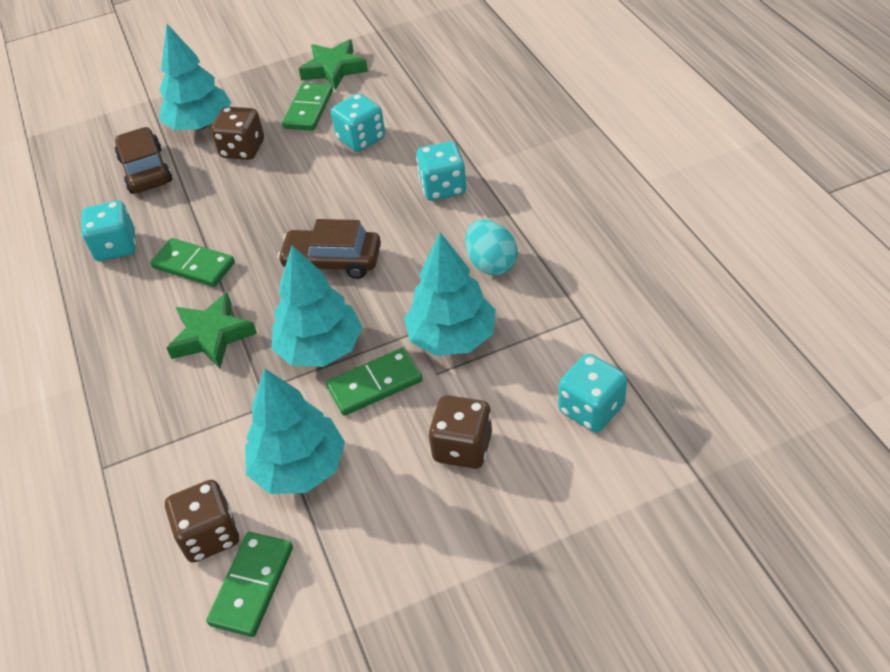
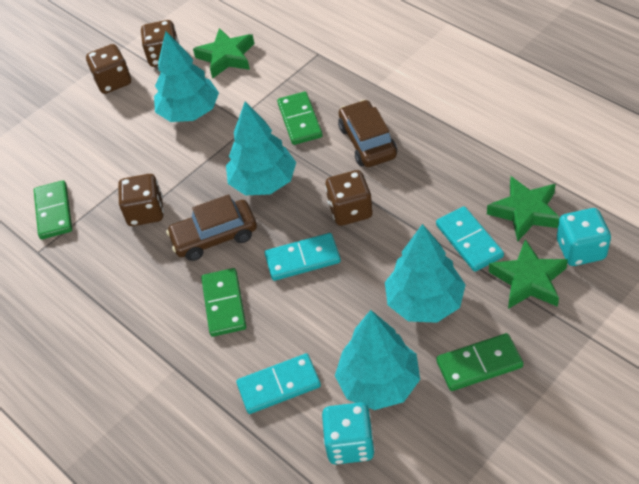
brown dice: 3 -> 4
green star: 2 -> 3
turquoise dice: 4 -> 2
turquoise domino: 0 -> 3
turquoise egg: 1 -> 0

